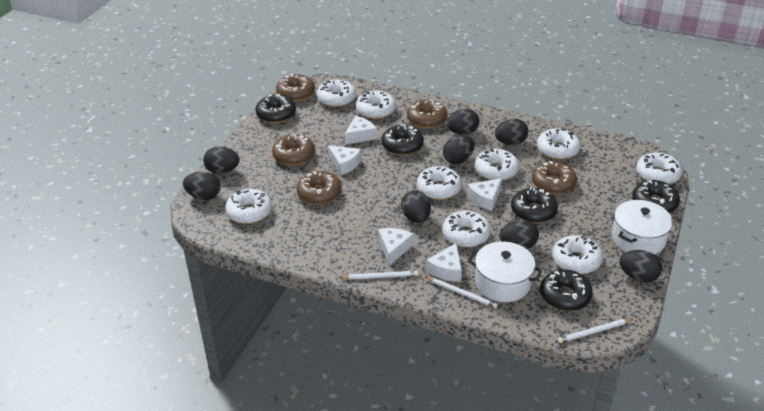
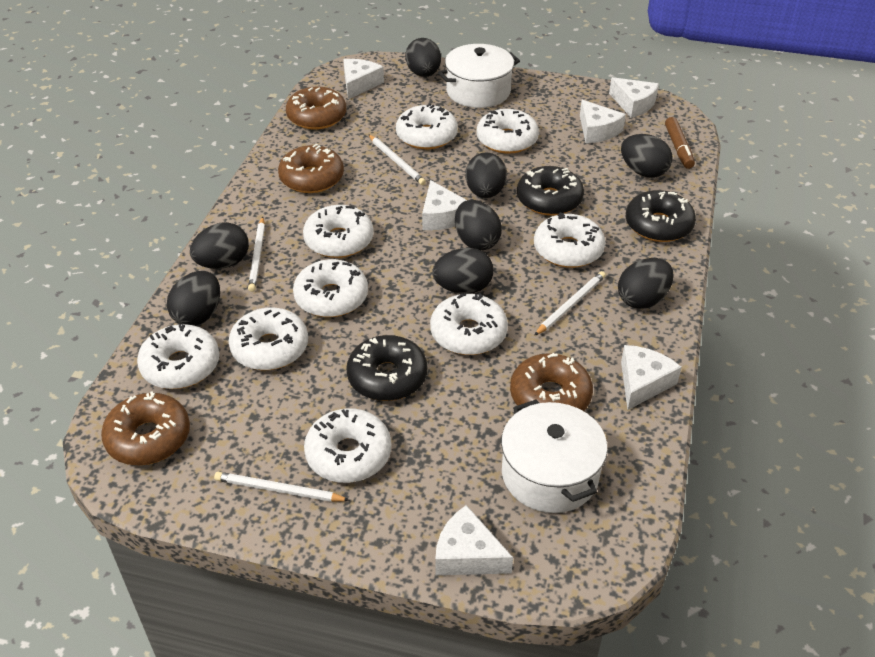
black donut: 5 -> 3
brown donut: 5 -> 4
brown marker: 0 -> 1
white cheese: 5 -> 6
white pencil: 3 -> 4

